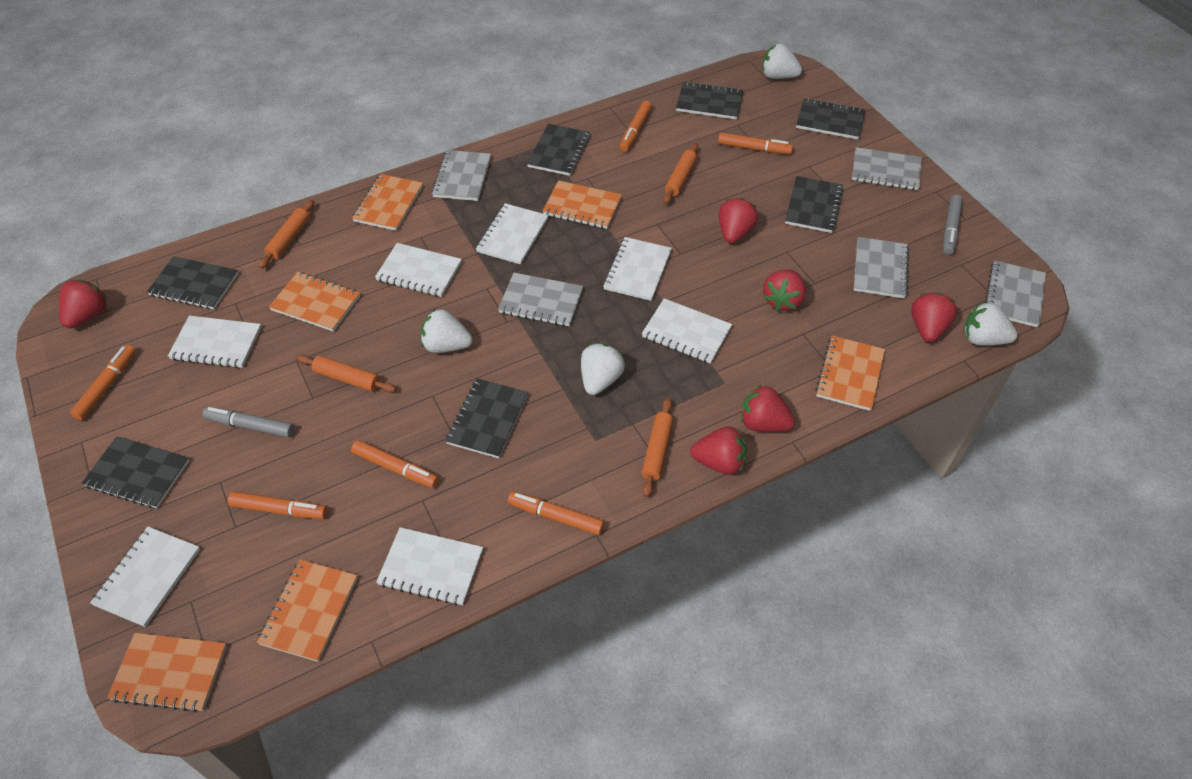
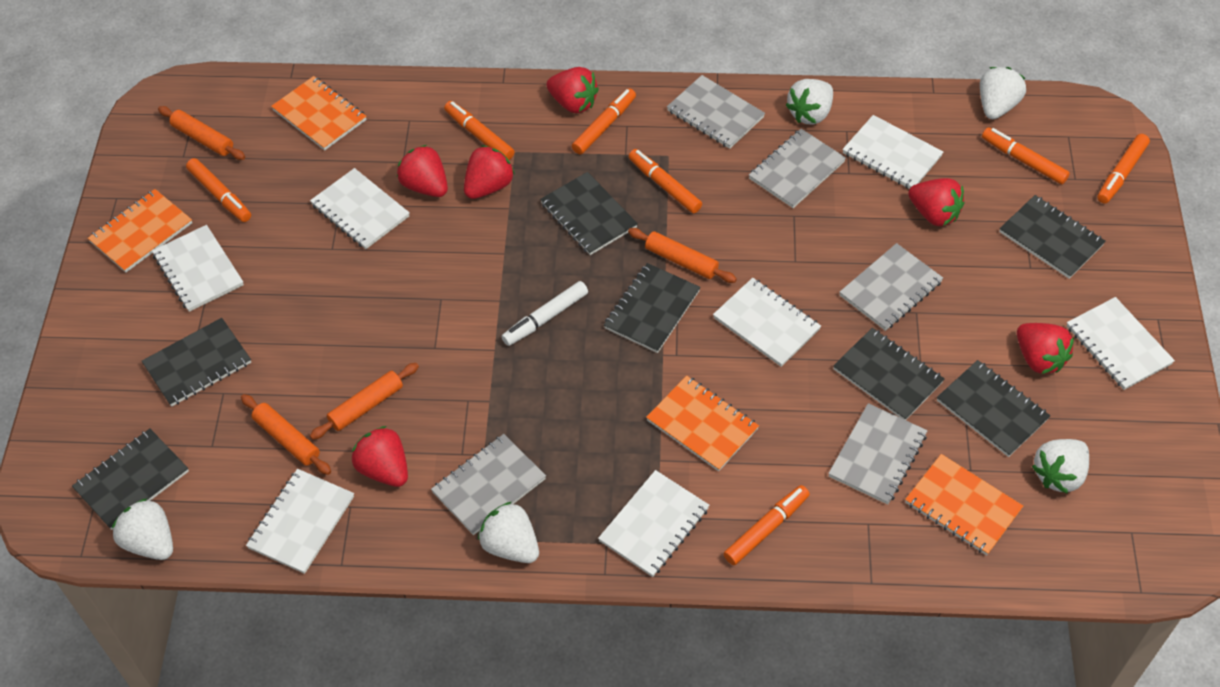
grey marker: 2 -> 0
orange marker: 6 -> 7
orange notebook: 6 -> 4
white marker: 0 -> 1
white strawberry: 4 -> 5

